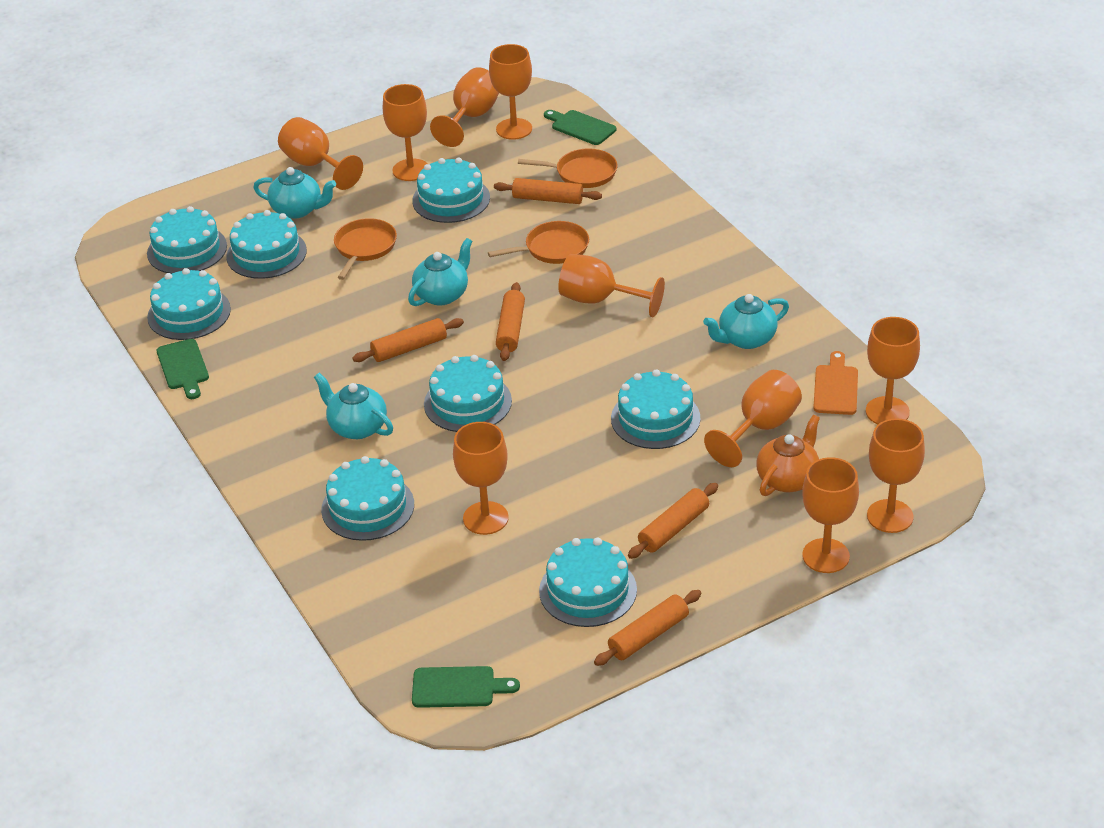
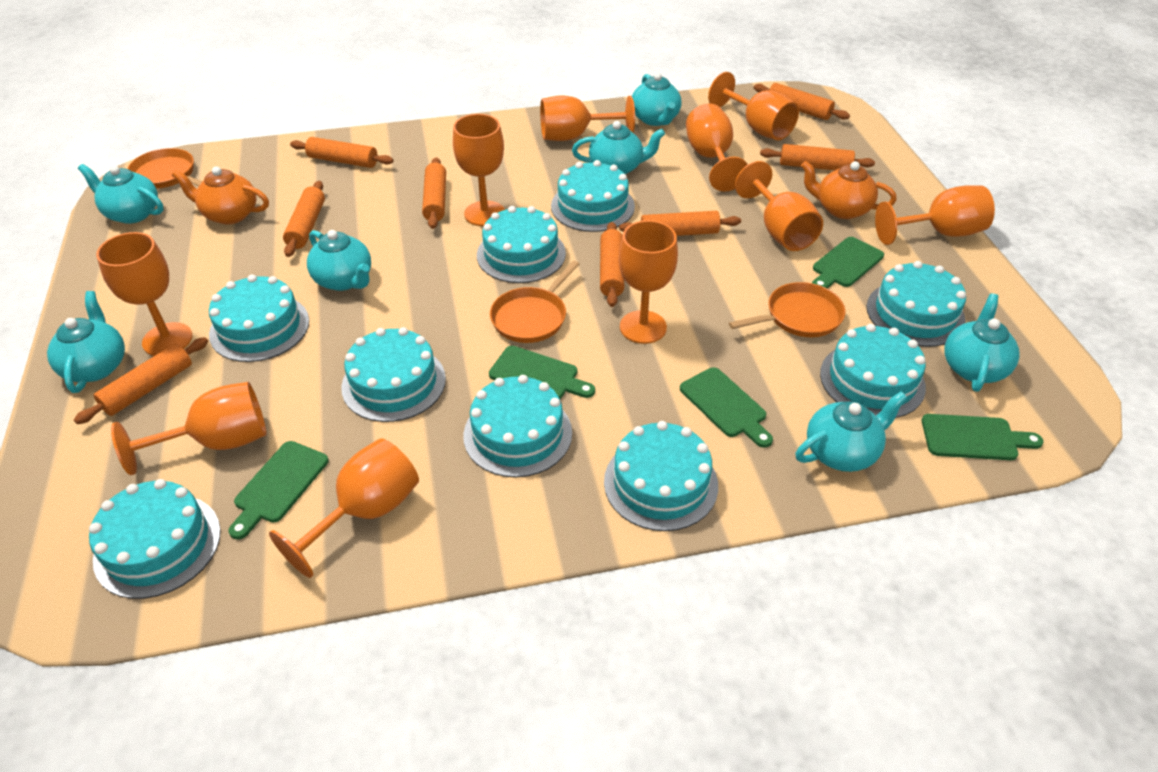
green cutting board: 3 -> 5
orange cutting board: 1 -> 0
orange rolling pin: 5 -> 8
orange teapot: 1 -> 2
turquoise cake: 8 -> 9
turquoise teapot: 4 -> 7

